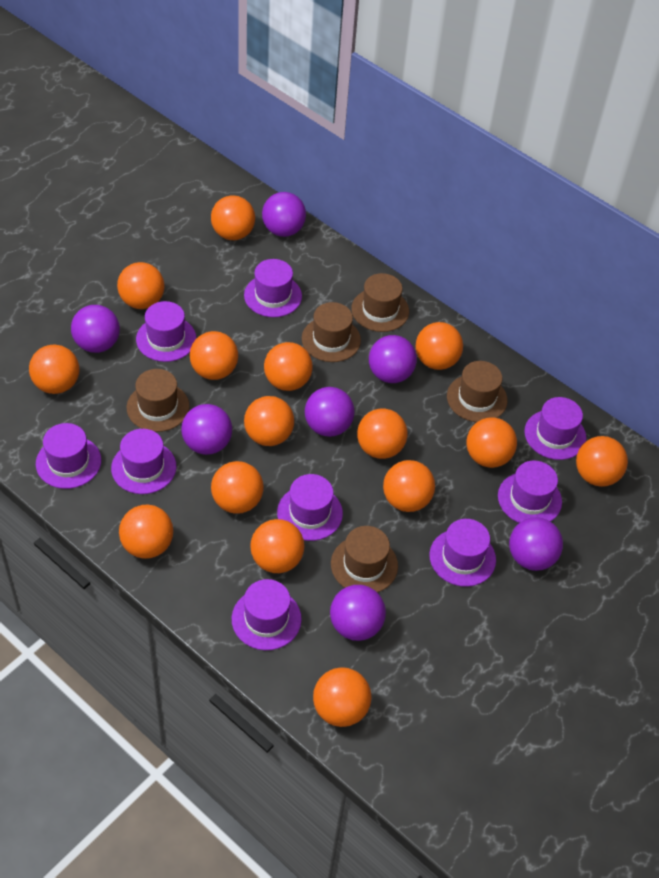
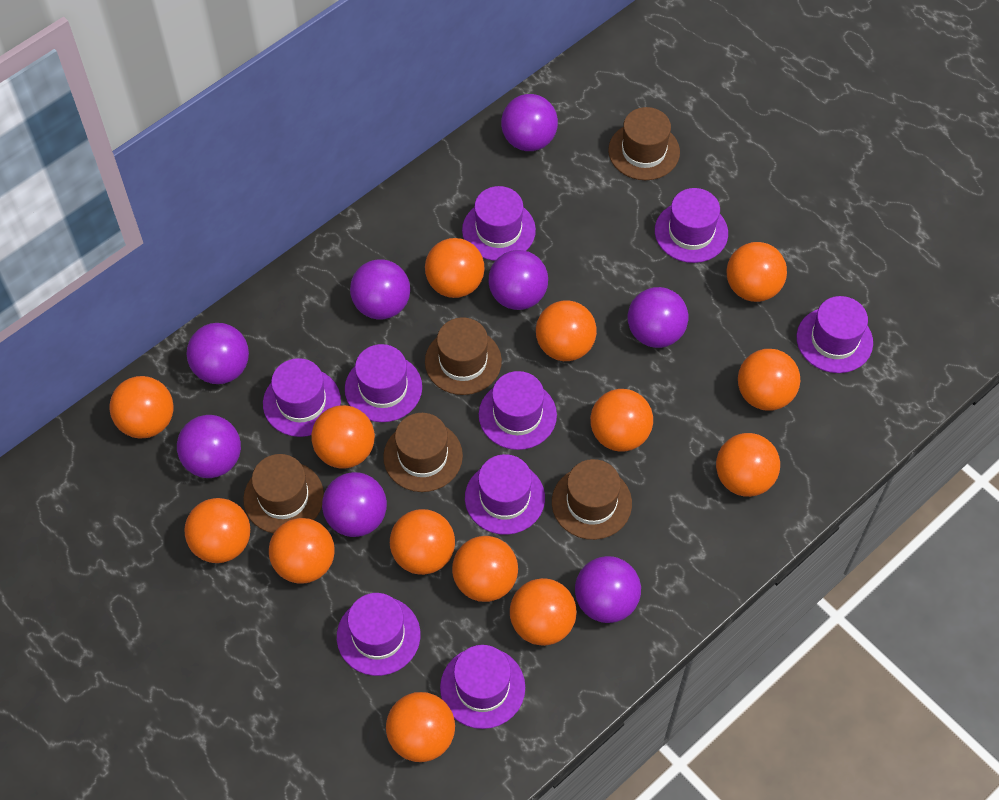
orange ball: 15 -> 14
purple ball: 7 -> 8

